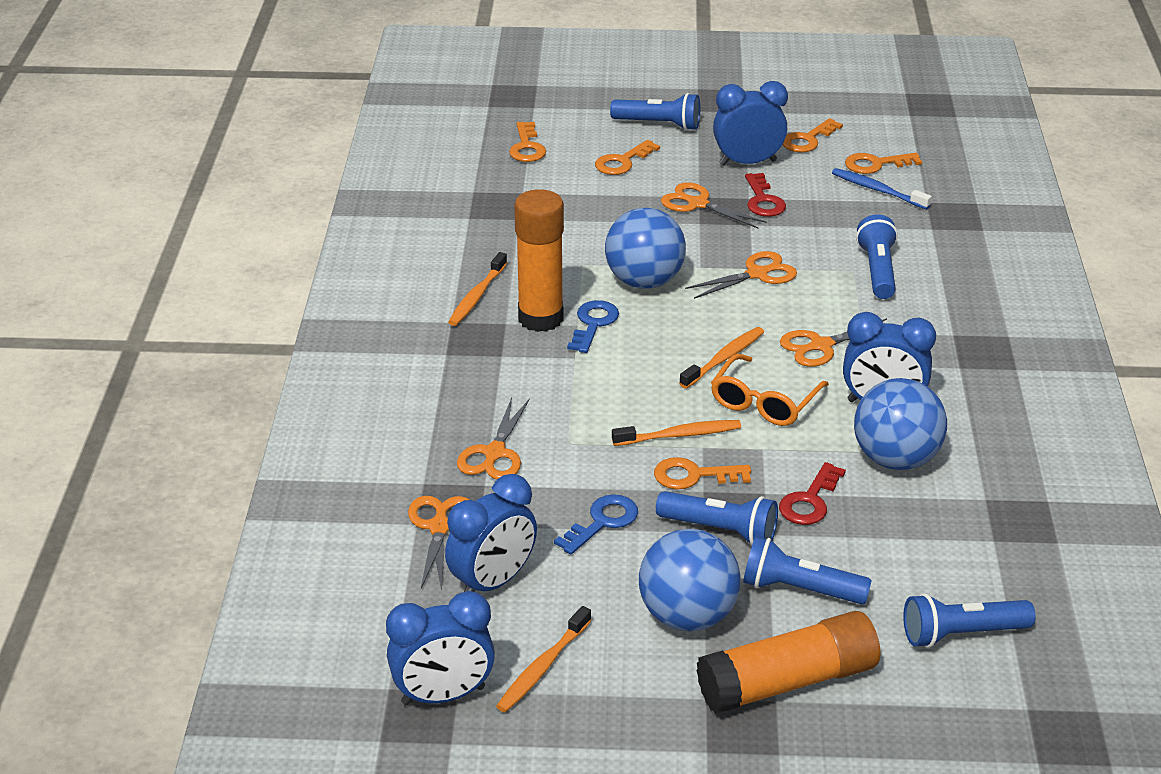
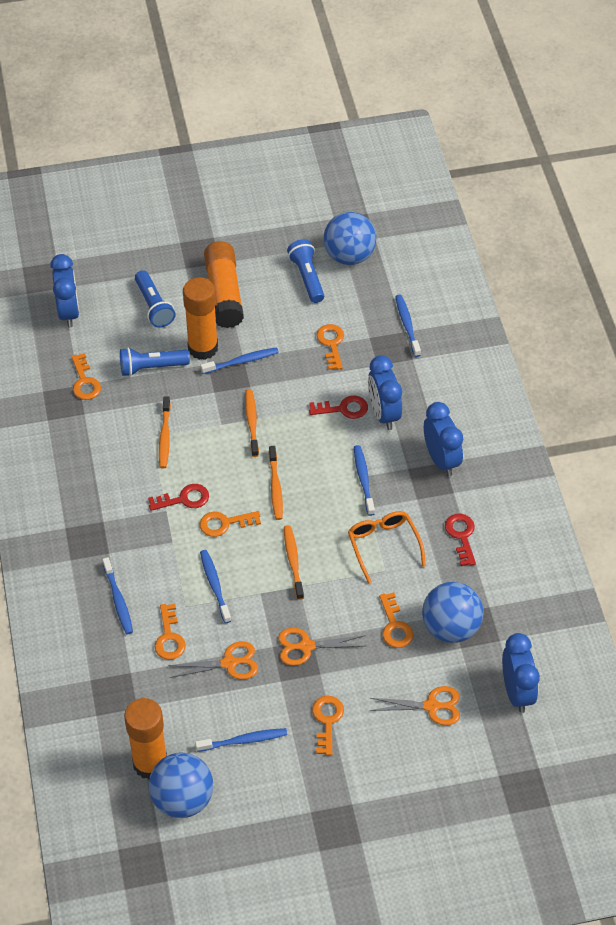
blue flashlight: 5 -> 3
blue key: 2 -> 0
blue toothbrush: 1 -> 6
orange glue stick: 2 -> 3
orange key: 5 -> 6
orange scissors: 5 -> 3
red key: 2 -> 3

